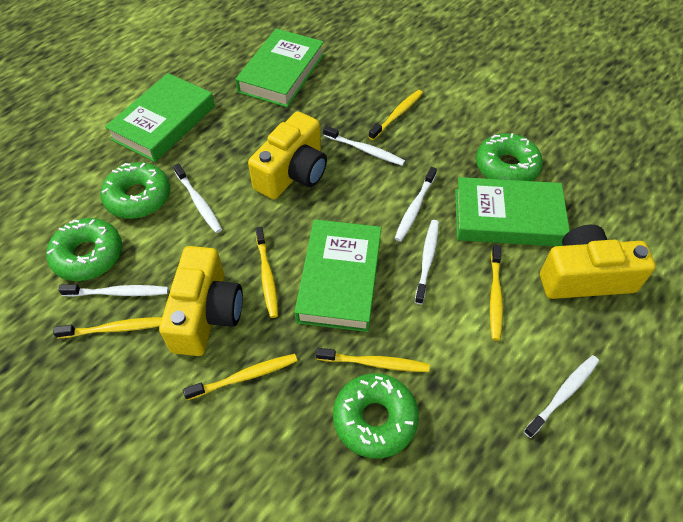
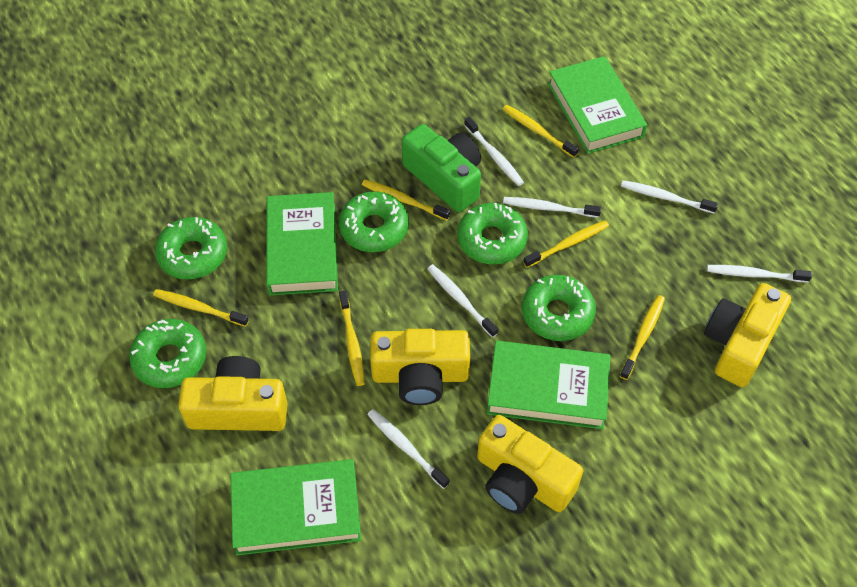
green camera: 0 -> 1
green donut: 4 -> 5
yellow camera: 3 -> 4

